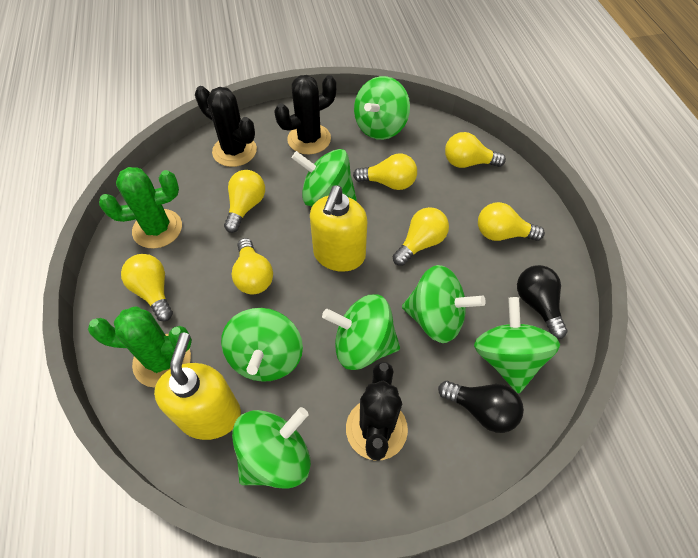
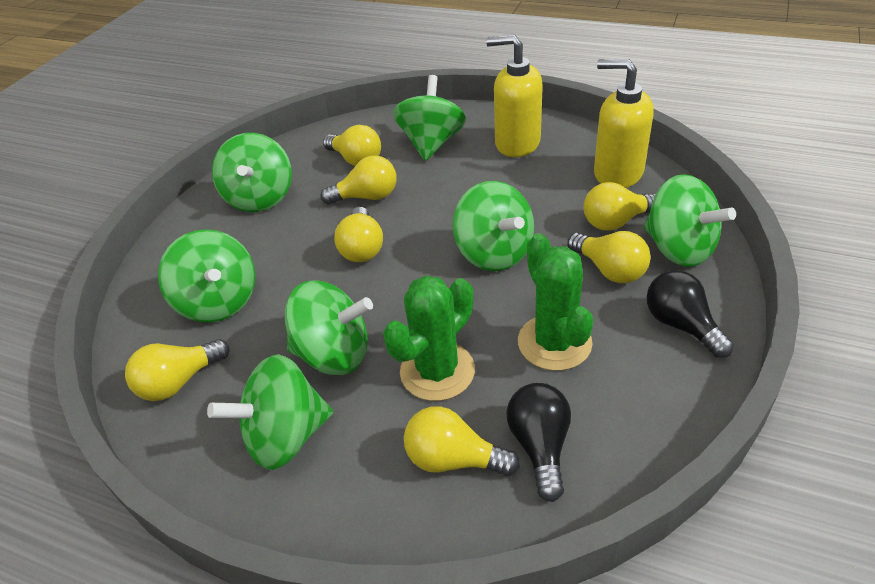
black cactus: 3 -> 0

